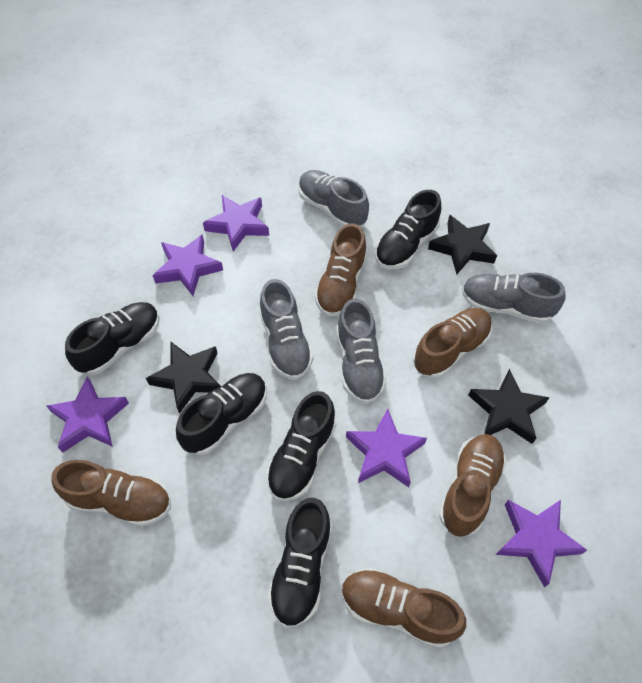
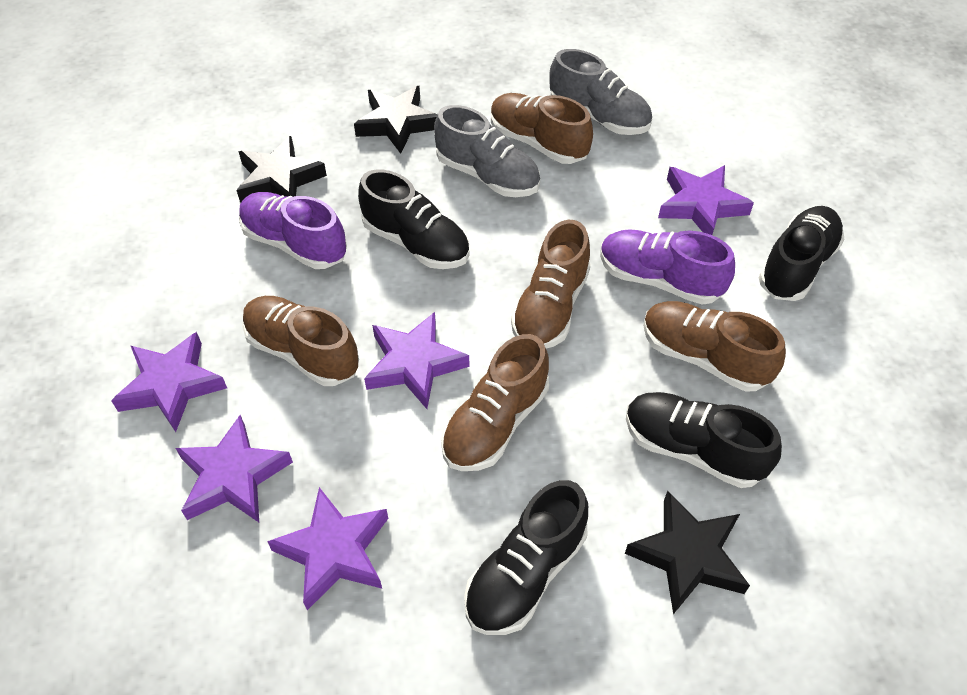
black shoe: 5 -> 4
grey shoe: 4 -> 2
purple shoe: 0 -> 2

